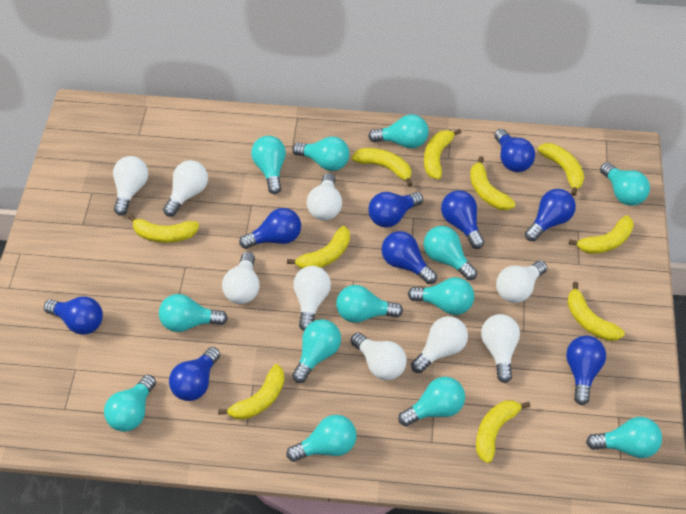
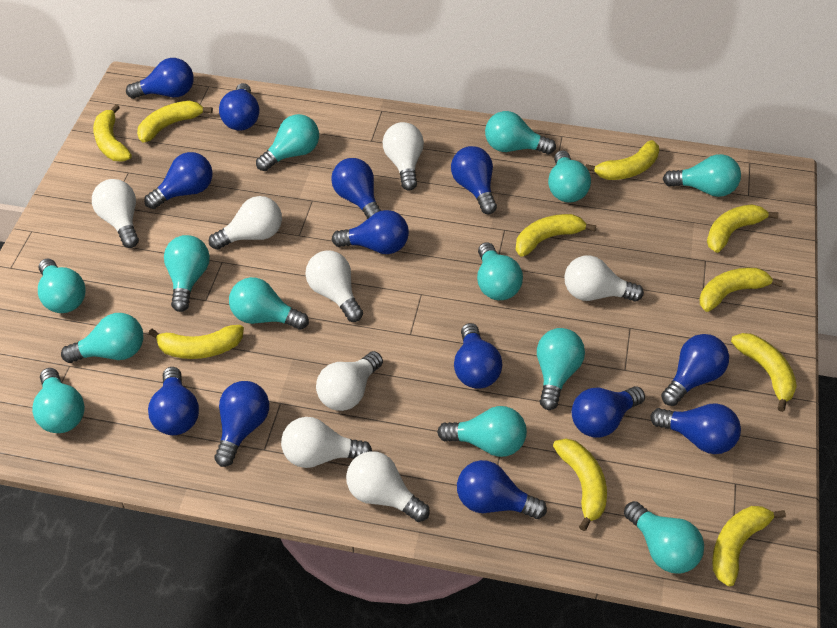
blue light bulb: 9 -> 13
white light bulb: 9 -> 8

